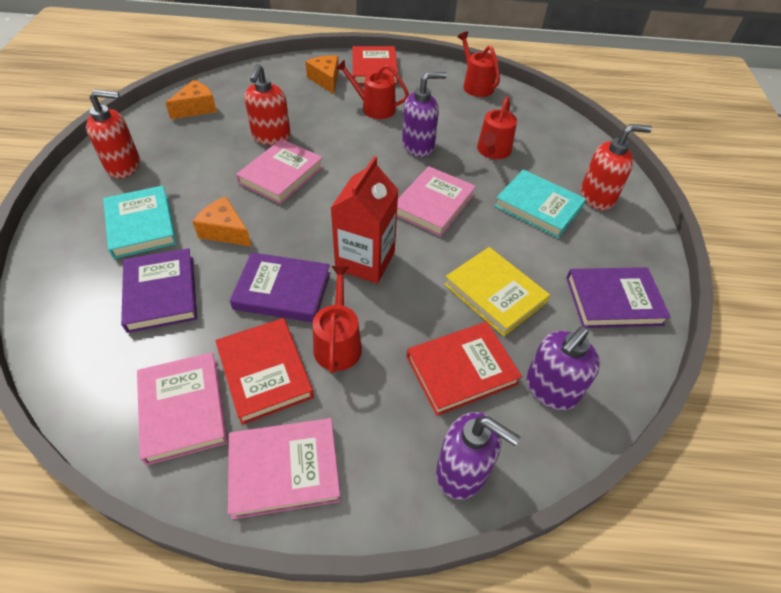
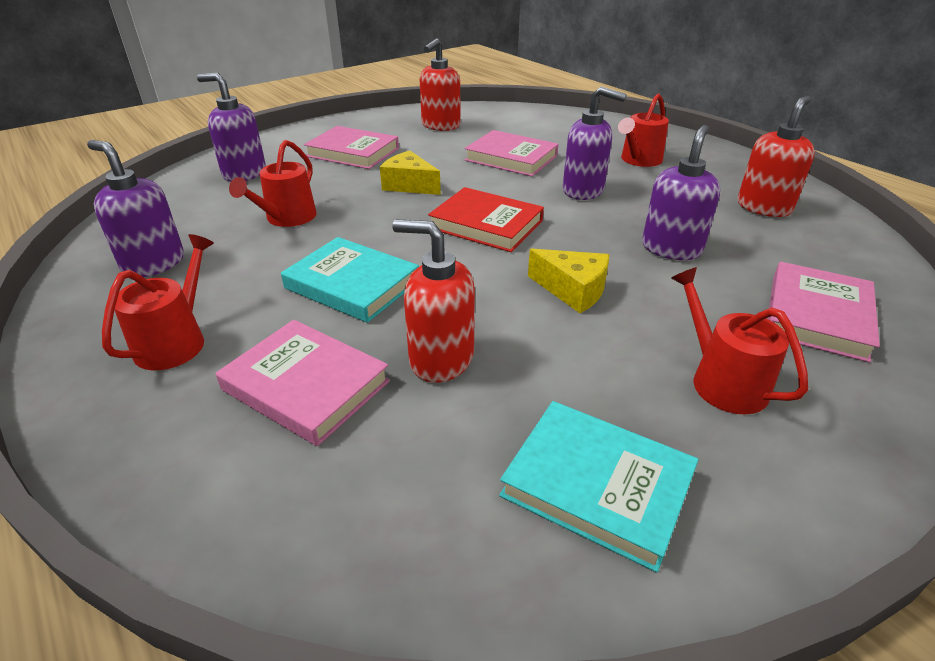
orange cheese: 3 -> 0
purple book: 3 -> 0
purple soap dispenser: 3 -> 4
red book: 3 -> 1
red carton: 1 -> 0
yellow book: 1 -> 0
yellow cheese: 0 -> 2

